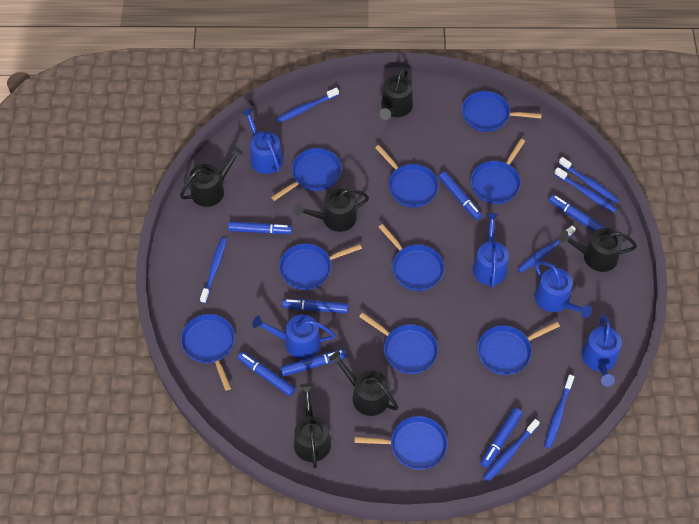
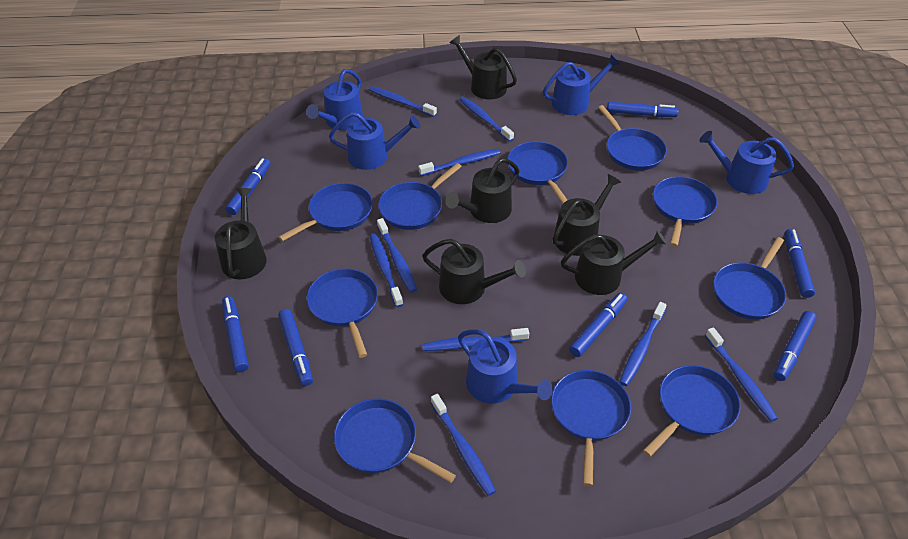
blue toothbrush: 7 -> 9

